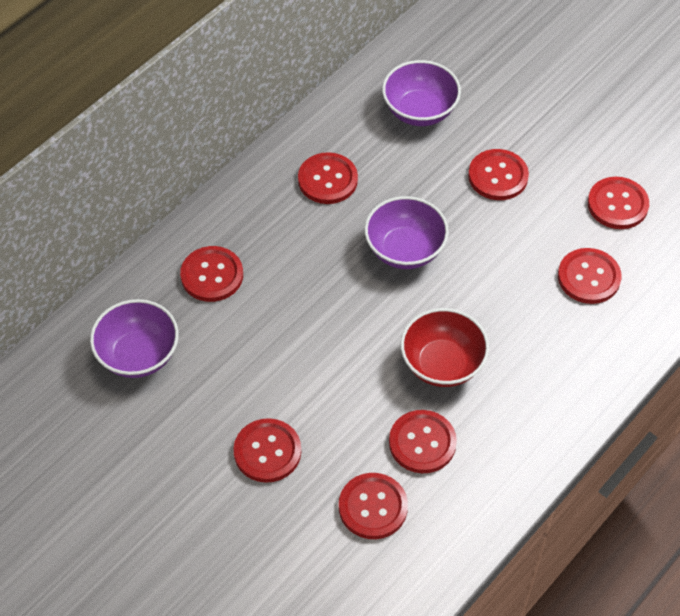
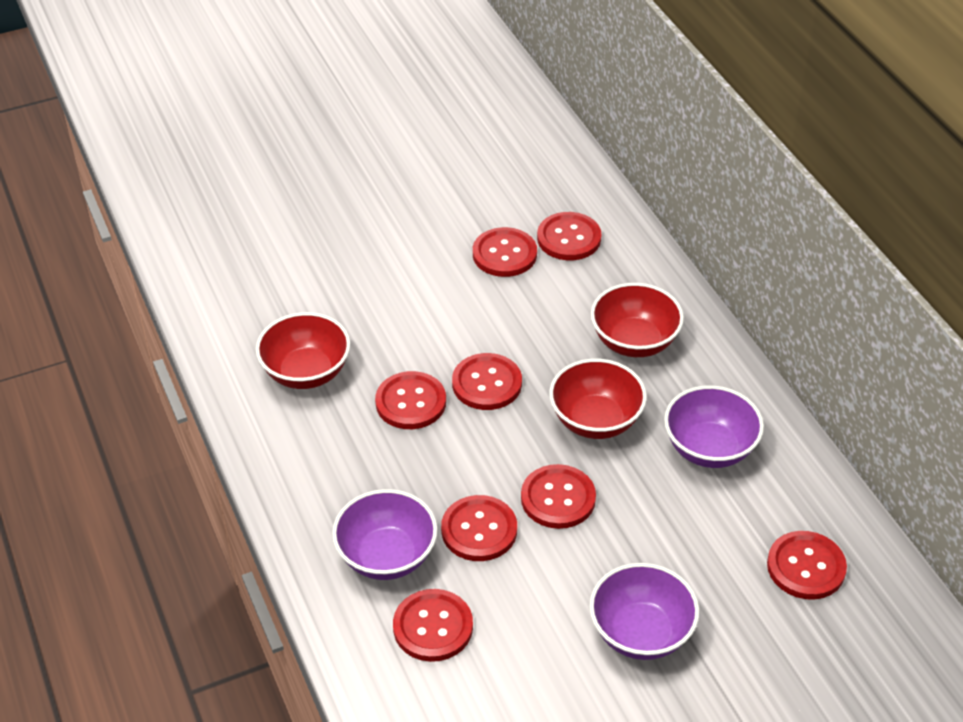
red bowl: 1 -> 3

